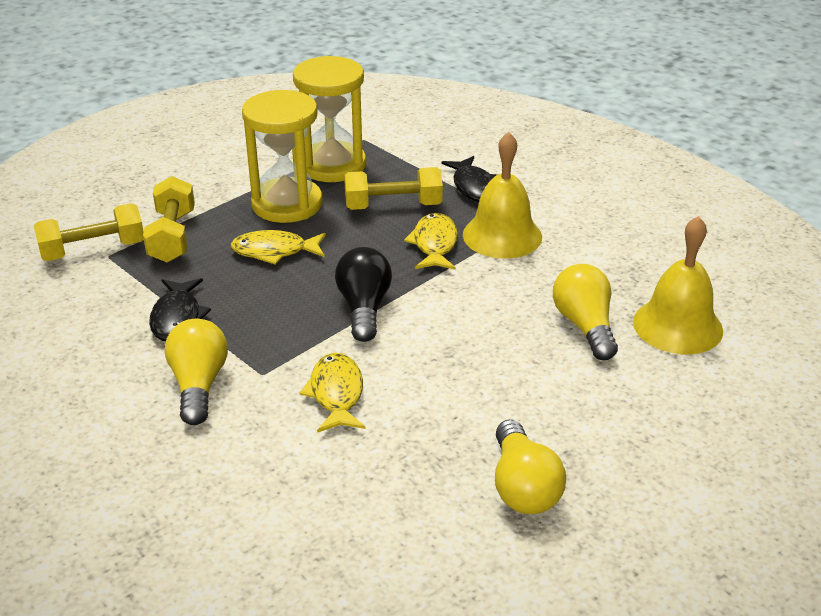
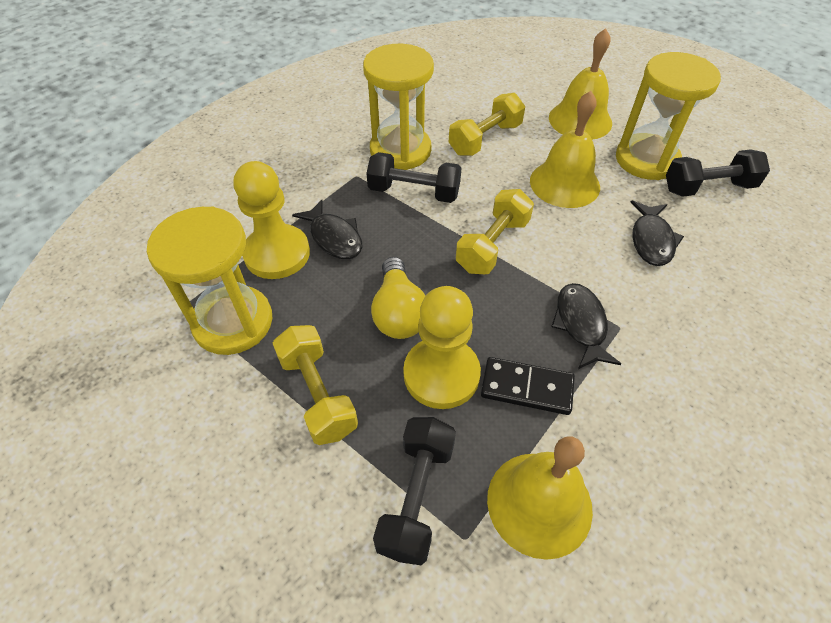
black domino: 0 -> 1
black dumbbell: 0 -> 3
black fish: 2 -> 3
black light bulb: 1 -> 0
yellow bell: 2 -> 3
yellow fish: 3 -> 0
yellow hourglass: 2 -> 3
yellow light bulb: 3 -> 1
yellow pawn: 0 -> 2

